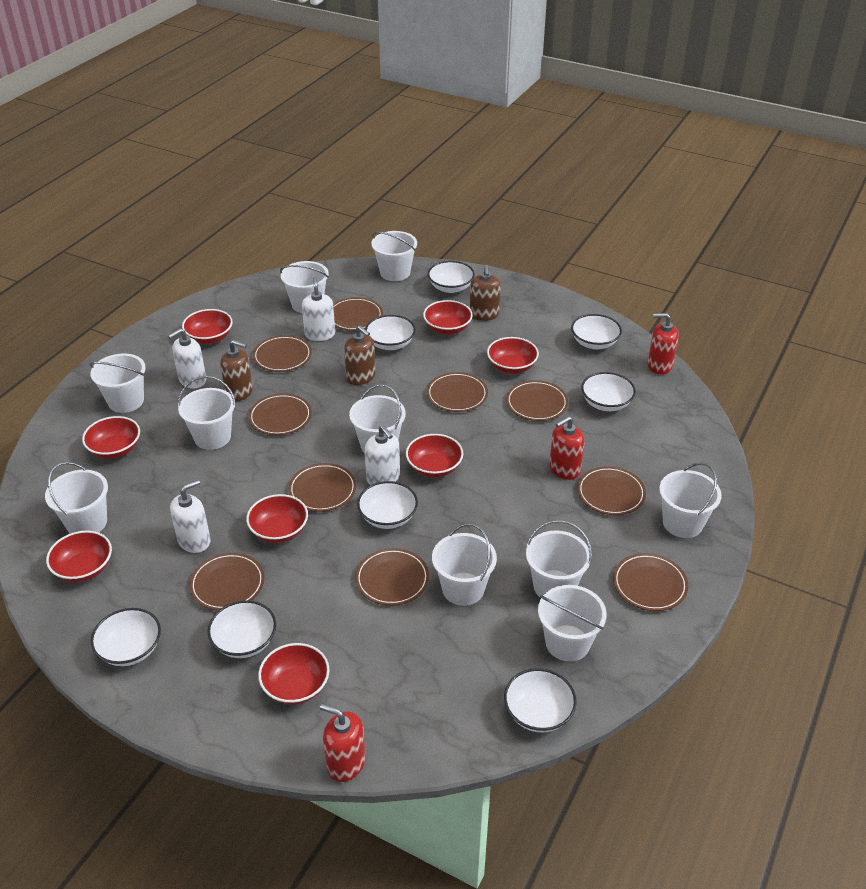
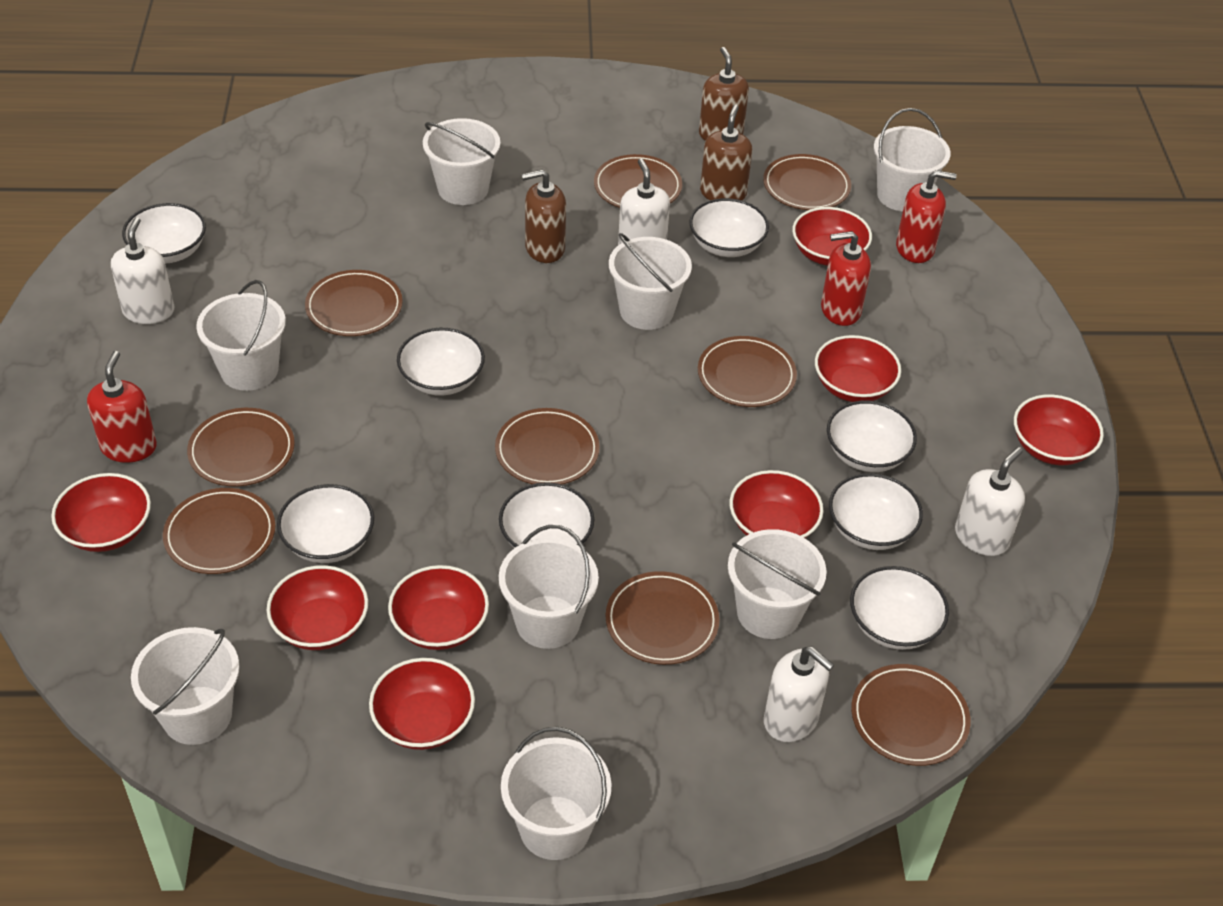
brown plate: 10 -> 9
white bucket: 10 -> 8

